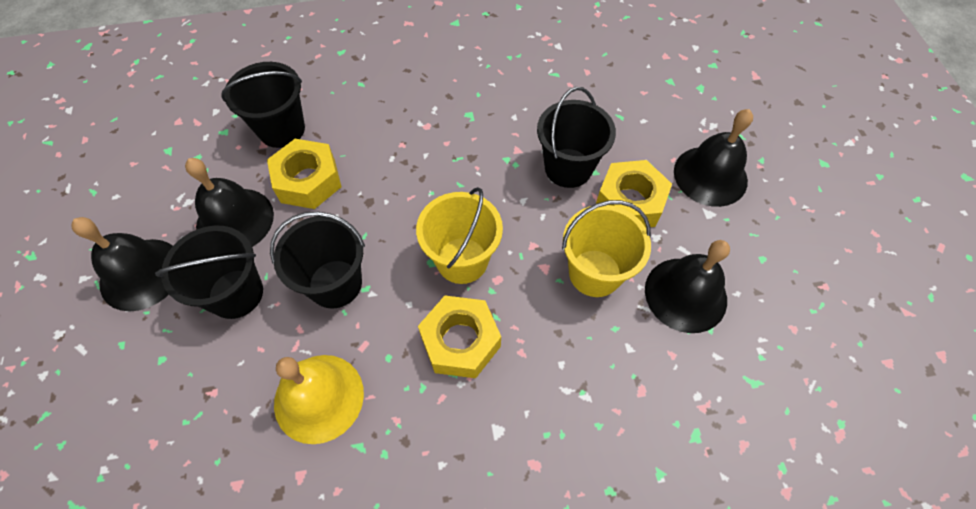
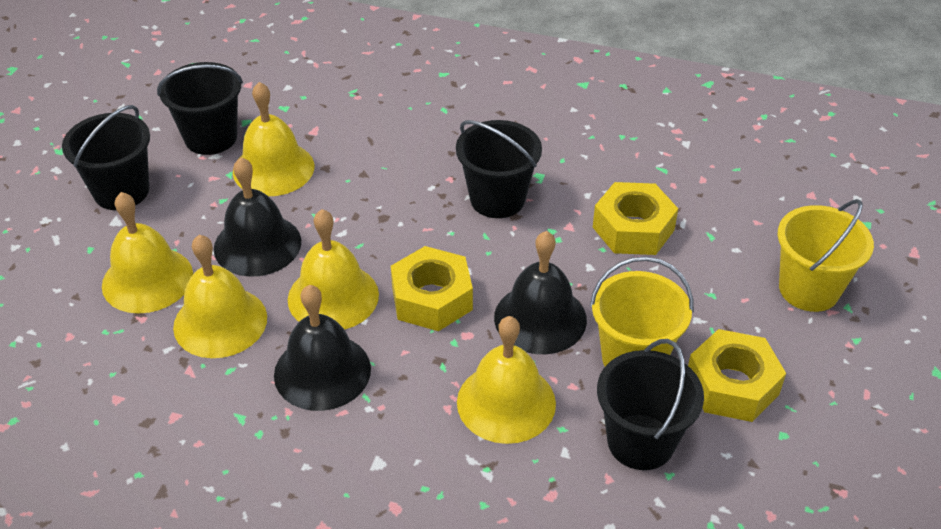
black bell: 4 -> 3
yellow bell: 1 -> 5

